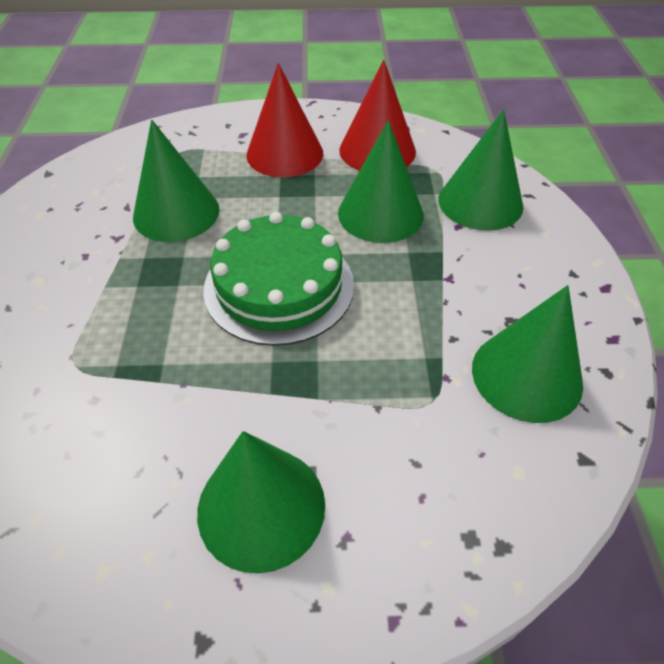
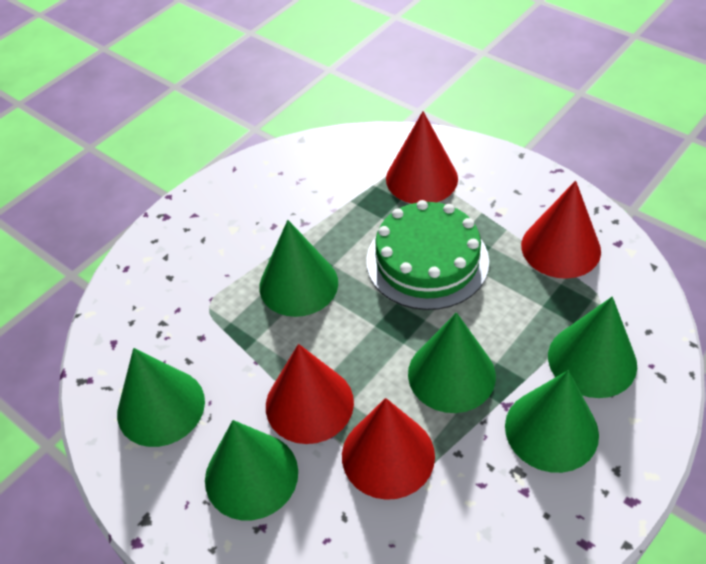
green cone: 5 -> 6
red cone: 2 -> 4

